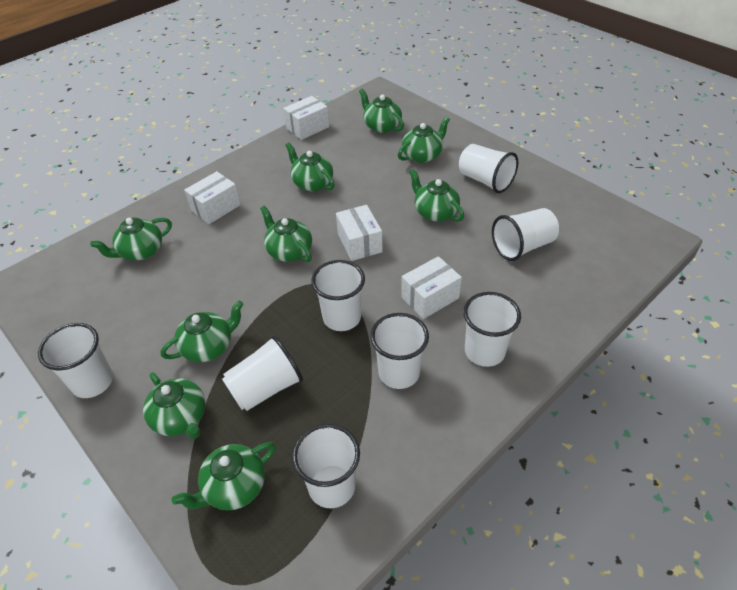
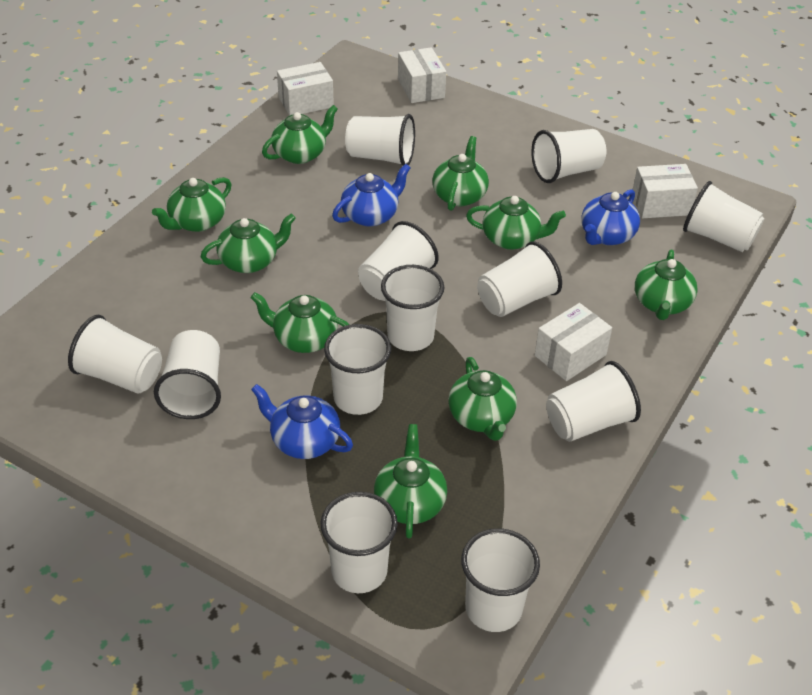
blue teapot: 0 -> 3
white cup: 8 -> 12

